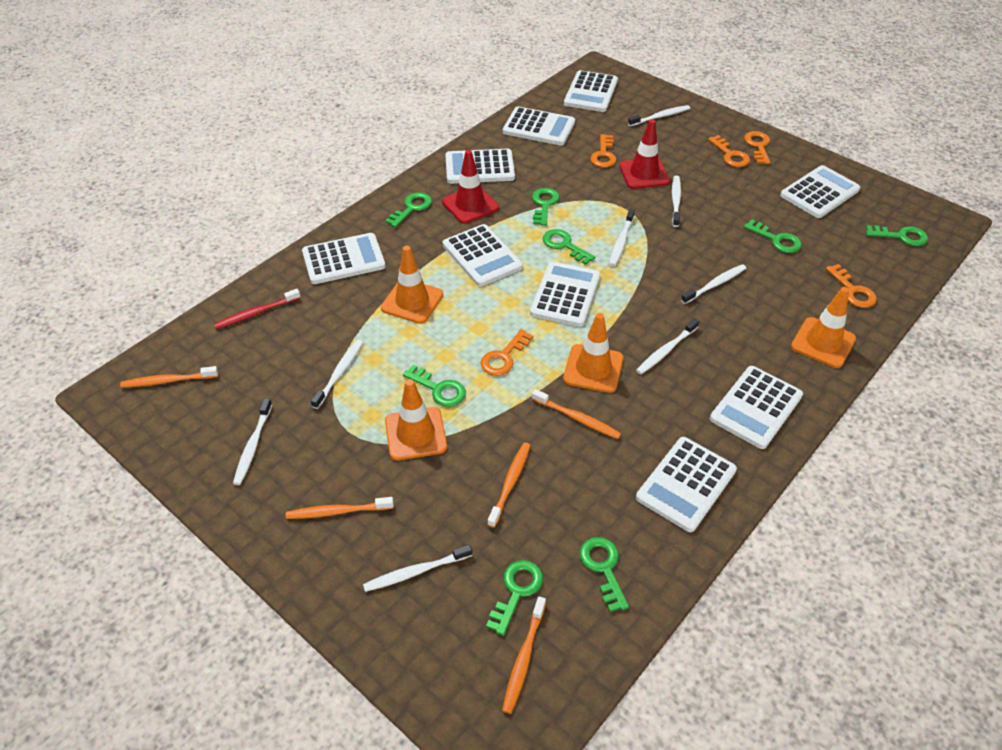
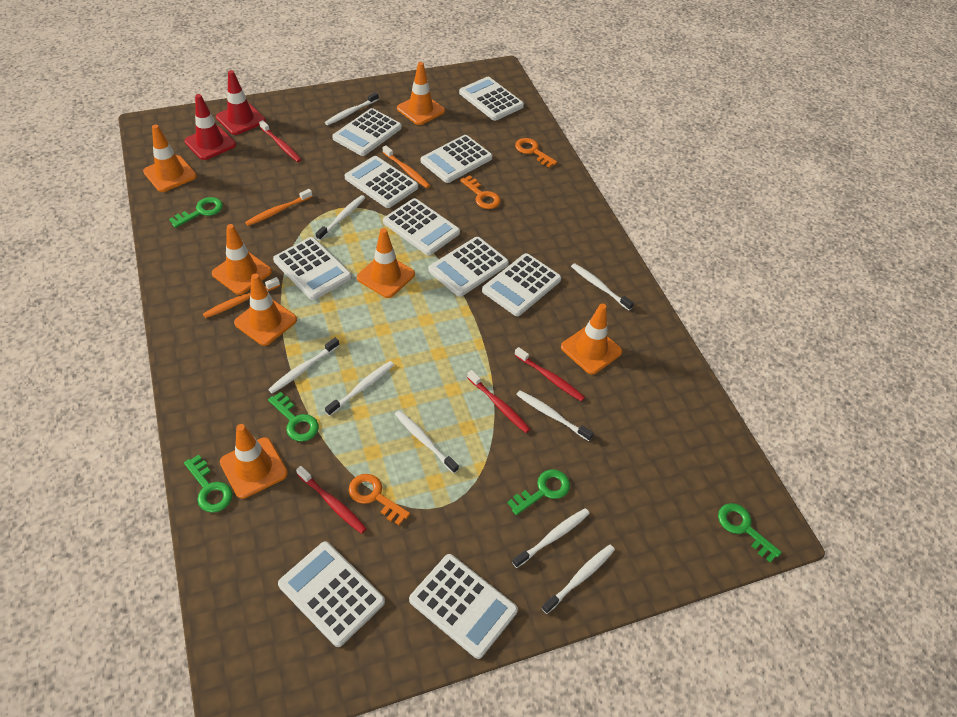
green key: 8 -> 5
orange key: 5 -> 3
orange toothbrush: 5 -> 3
orange traffic cone: 4 -> 7
red toothbrush: 1 -> 4
white calculator: 9 -> 10
white toothbrush: 8 -> 9

